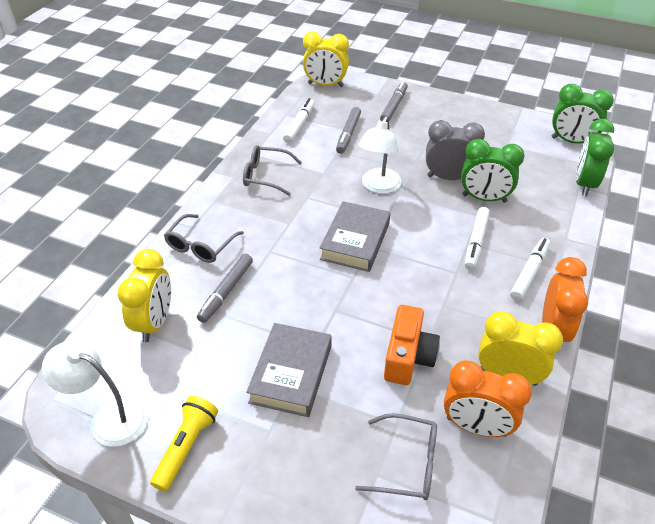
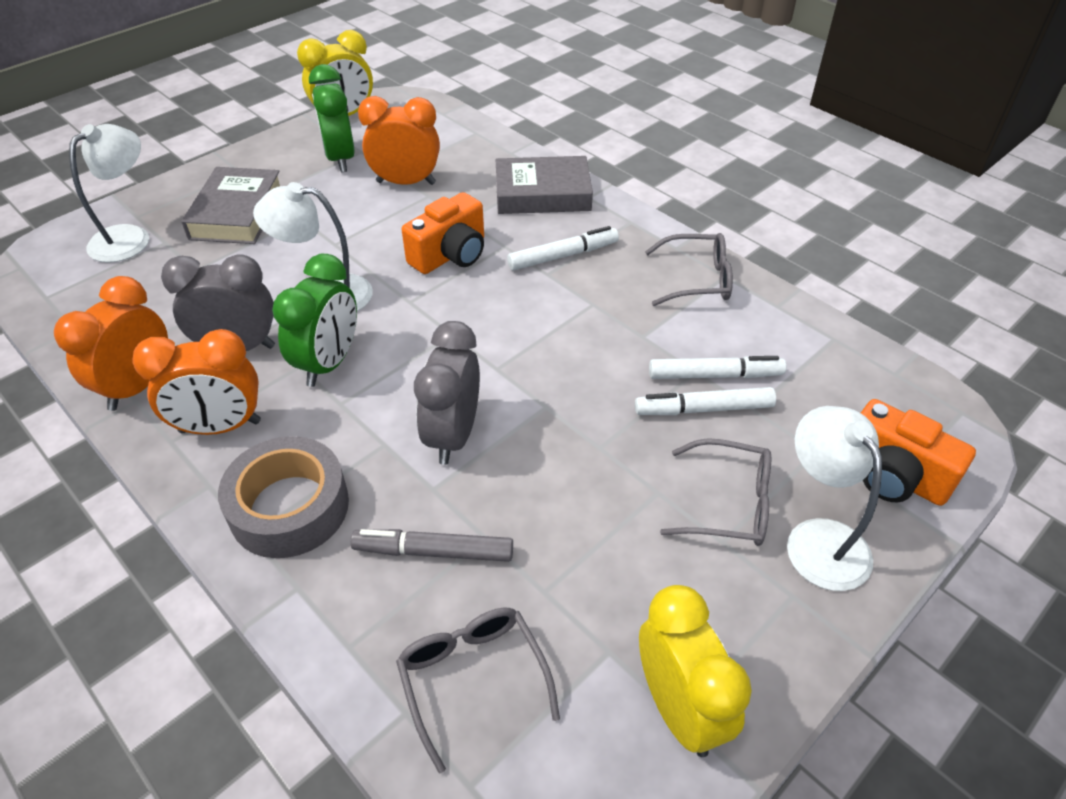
green clock: 3 -> 2
grey clock: 1 -> 2
grey marker: 3 -> 1
grey tape: 0 -> 1
orange camera: 1 -> 2
orange clock: 2 -> 3
white lamp: 2 -> 3
yellow clock: 3 -> 2
yellow flashlight: 1 -> 0

